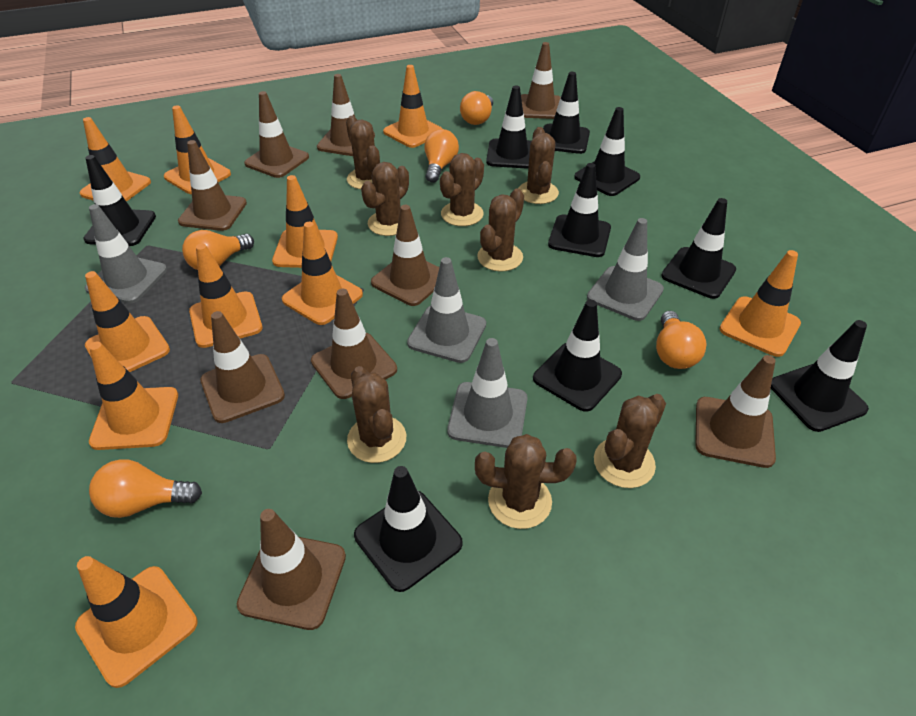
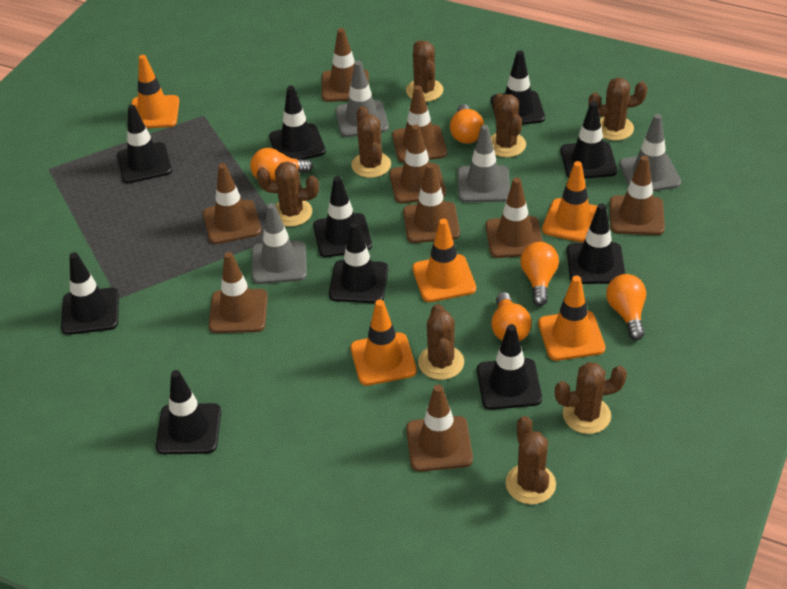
black traffic cone: 9 -> 10
orange traffic cone: 10 -> 5

